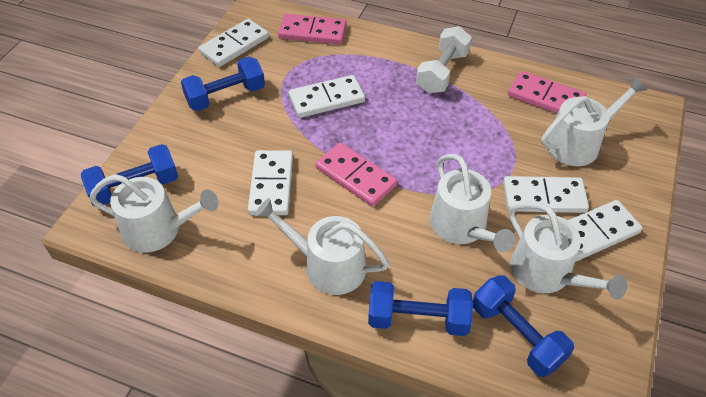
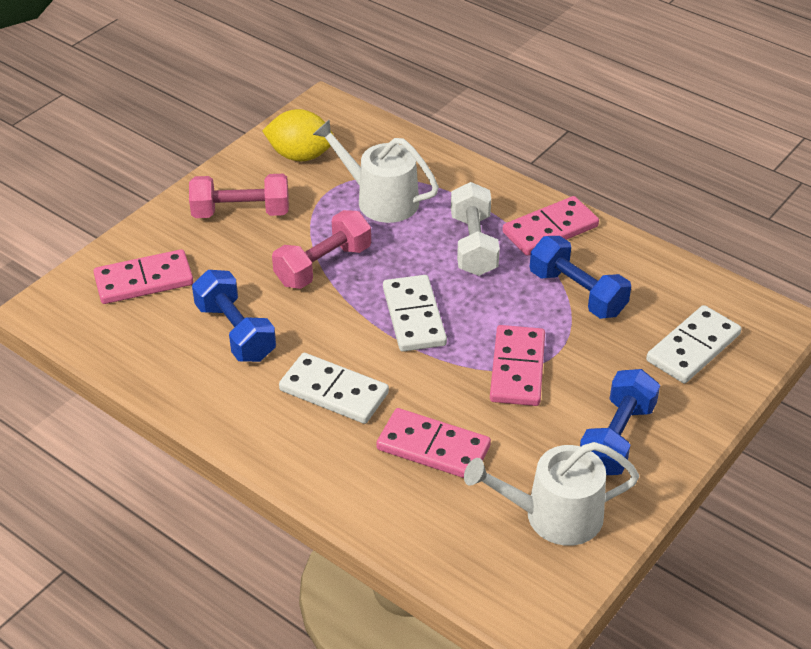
blue dumbbell: 4 -> 3
pink domino: 3 -> 4
pink dumbbell: 0 -> 2
white domino: 5 -> 3
white watering can: 5 -> 2
yellow lemon: 0 -> 1

